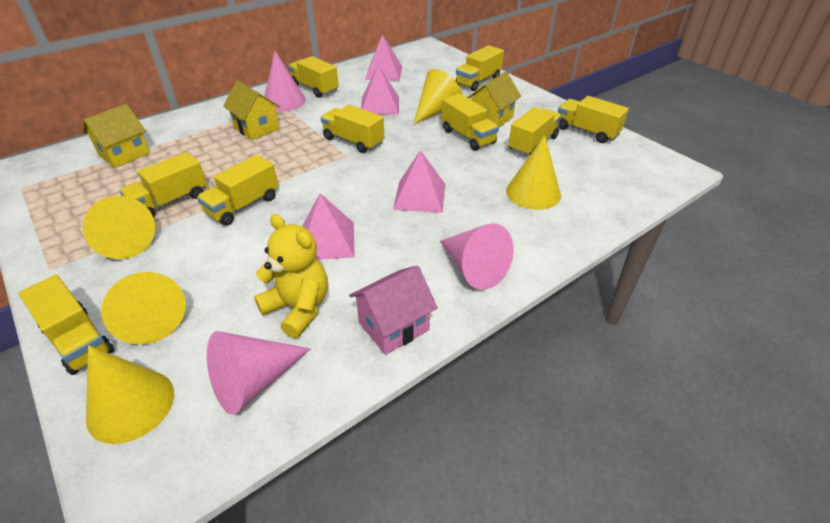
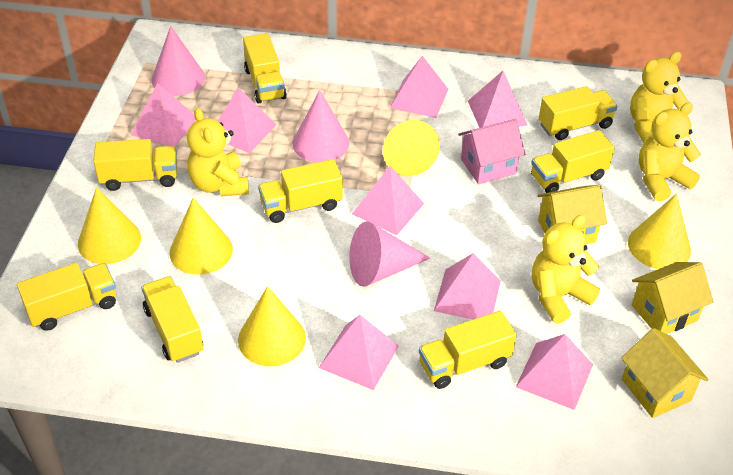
pink pyramid: 4 -> 8
yellow teddy bear: 1 -> 4
yellow truck: 9 -> 8

